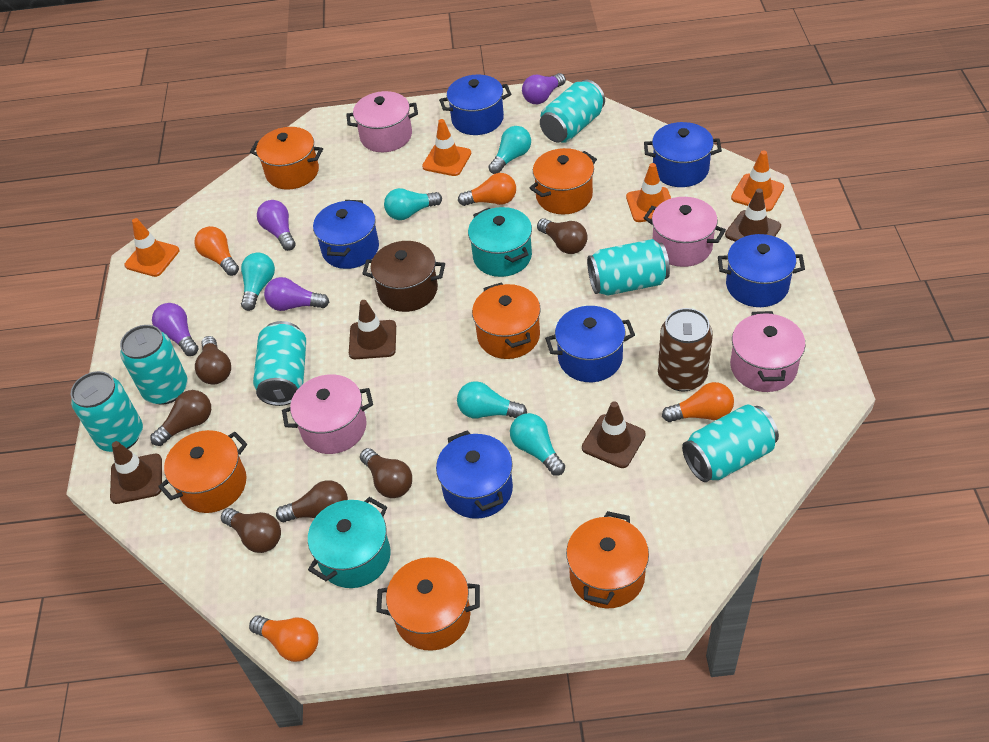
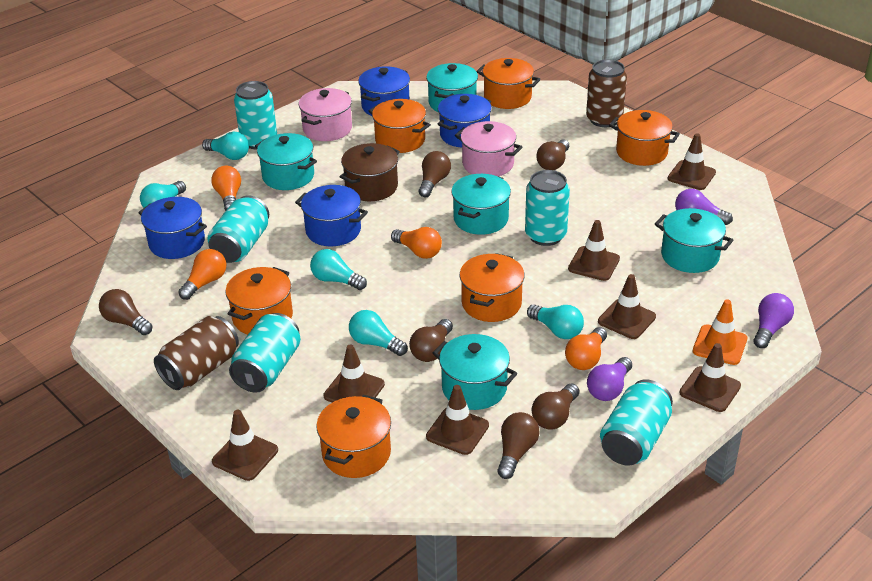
blue pot: 6 -> 4
brown can: 1 -> 2
brown traffic cone: 4 -> 7
orange traffic cone: 4 -> 1
pink pot: 4 -> 2
purple light bulb: 4 -> 3
turquoise can: 6 -> 5
turquoise pot: 2 -> 5

